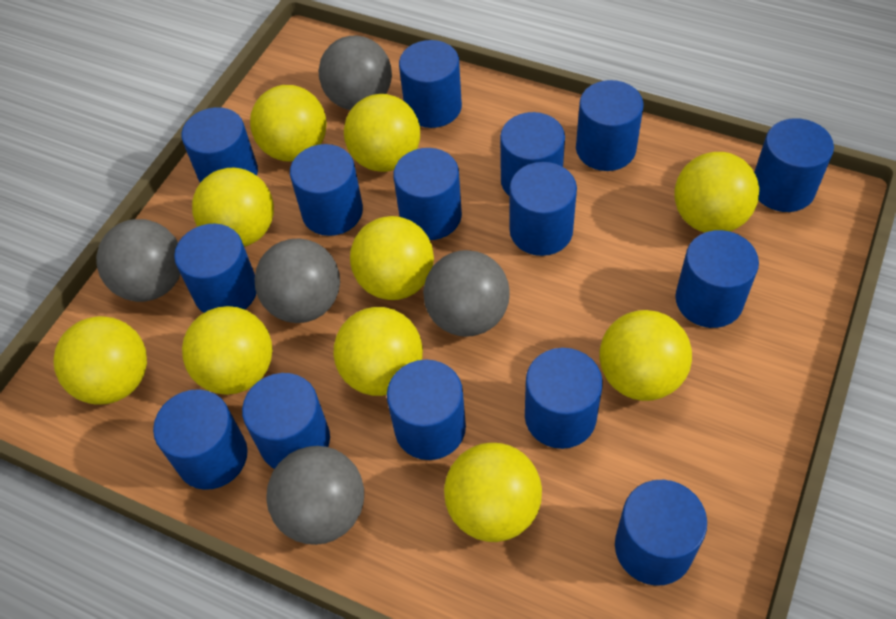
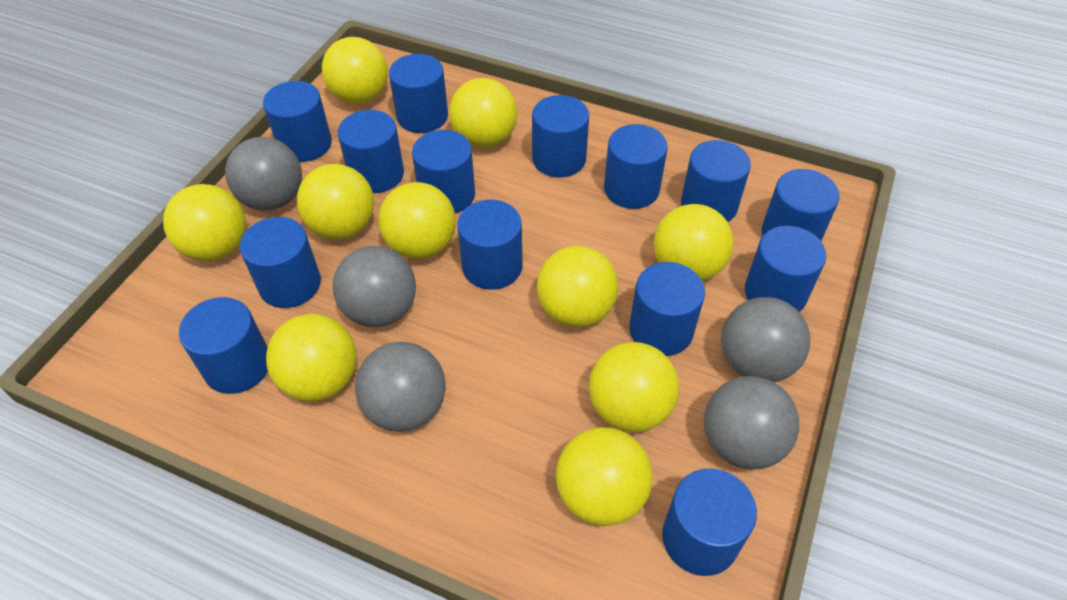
blue cylinder: 15 -> 14

